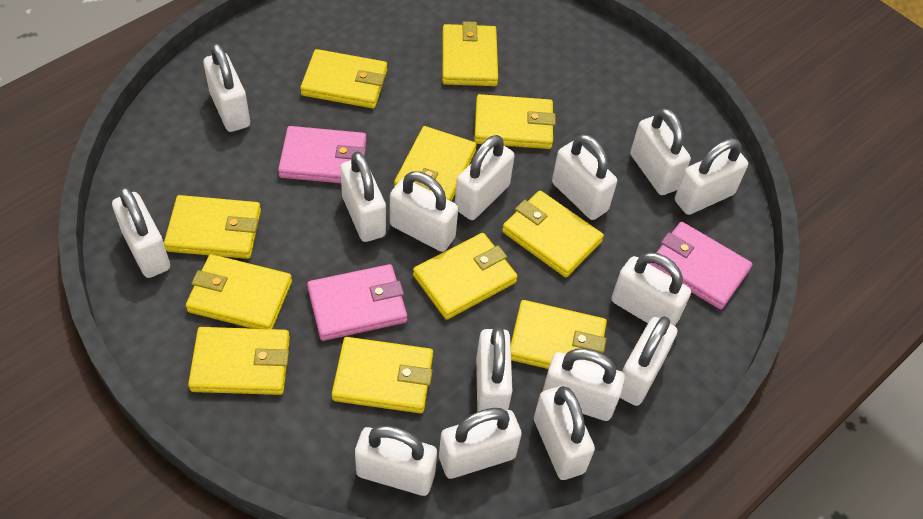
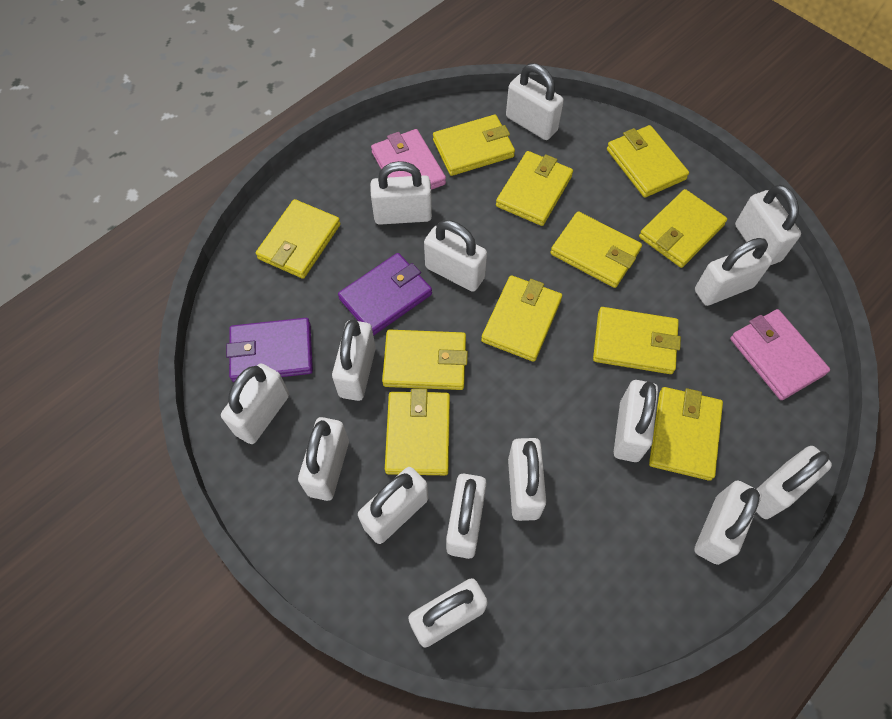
pink wallet: 3 -> 2
purple wallet: 0 -> 2

